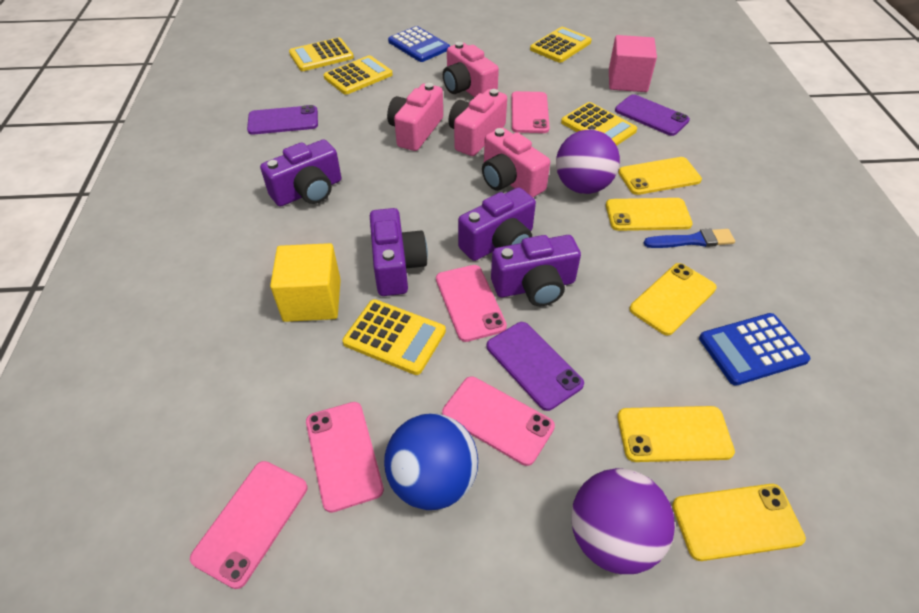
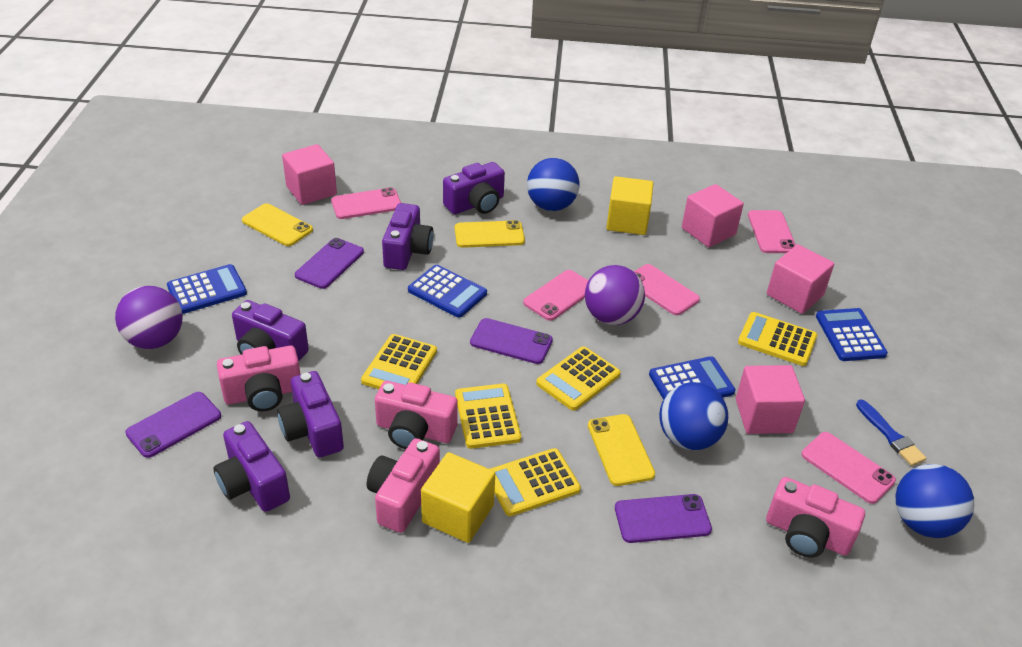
blue ball: 1 -> 3
blue calculator: 2 -> 4
pink cube: 1 -> 4
purple camera: 4 -> 5
purple phone: 3 -> 4
yellow cube: 1 -> 2
yellow phone: 5 -> 3

